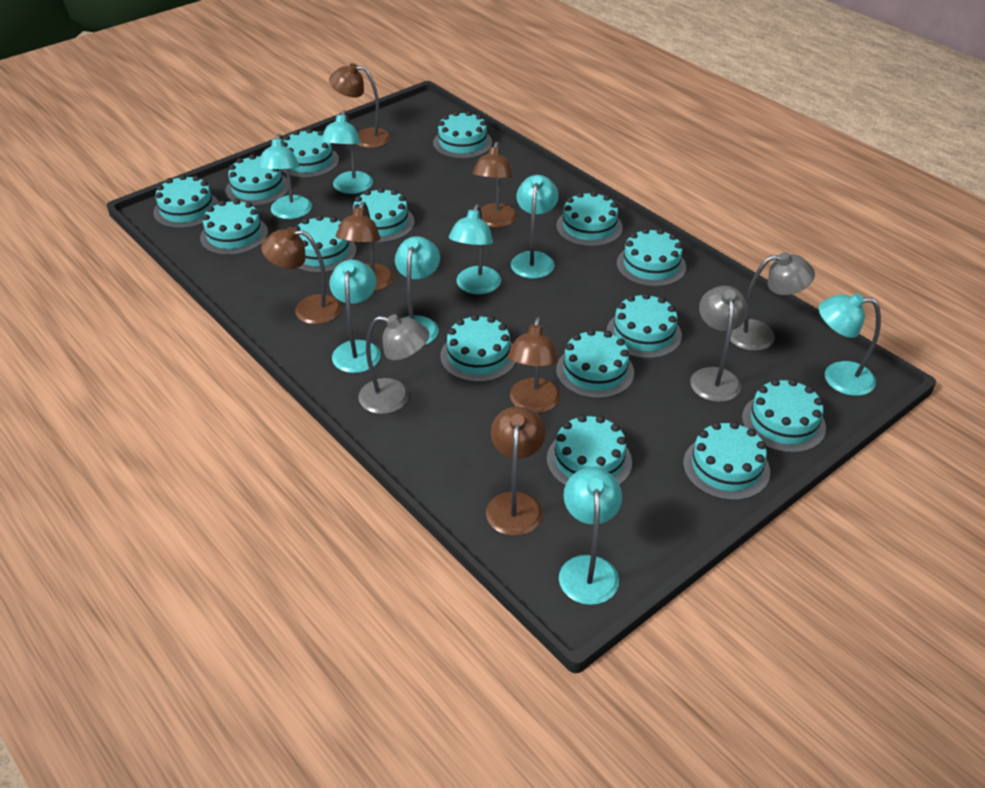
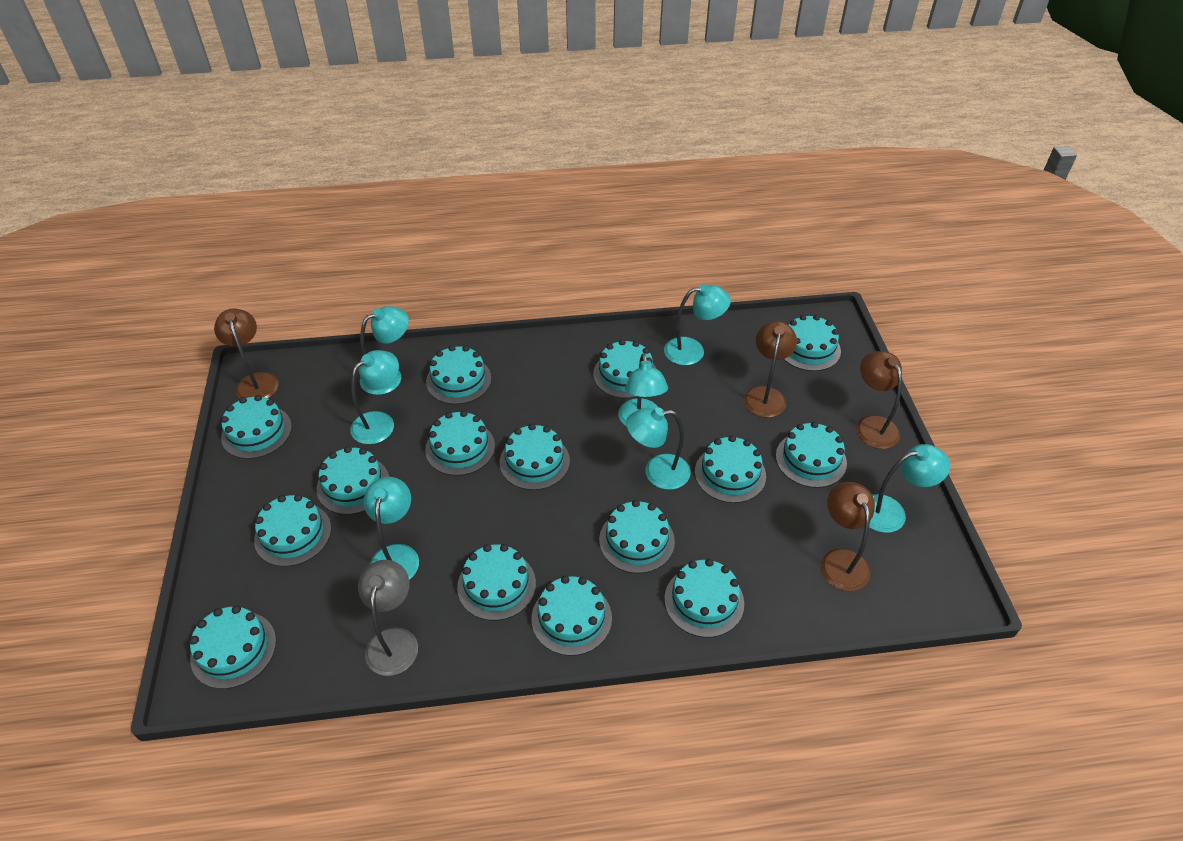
brown lamp: 6 -> 4
grey lamp: 3 -> 1
turquoise lamp: 8 -> 7

